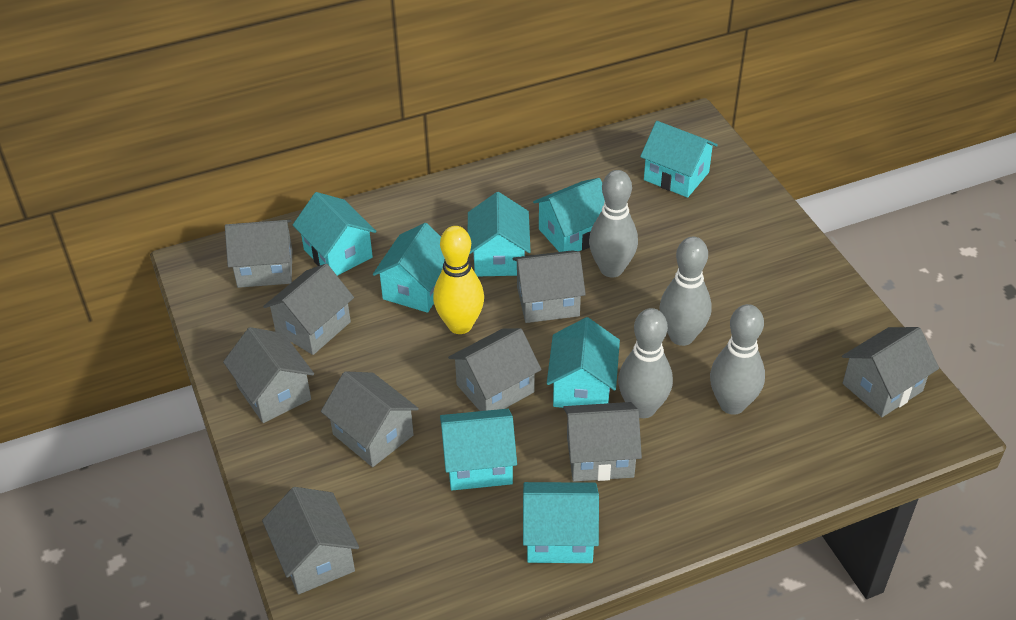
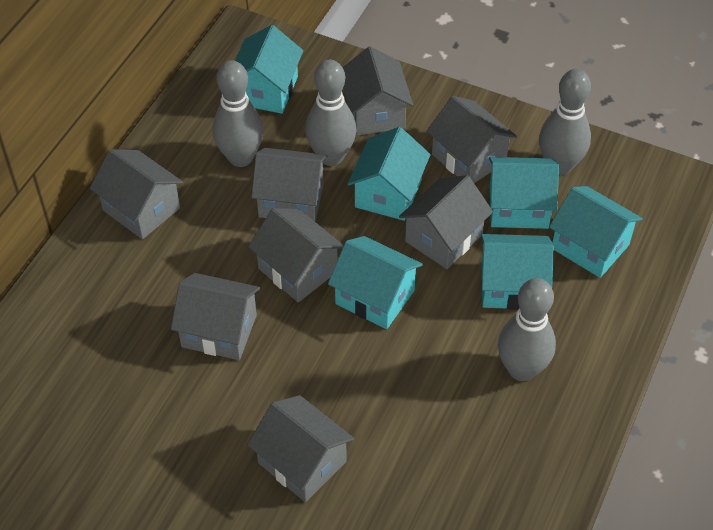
grey house: 9 -> 8
turquoise house: 8 -> 6
yellow bowling pin: 1 -> 0

